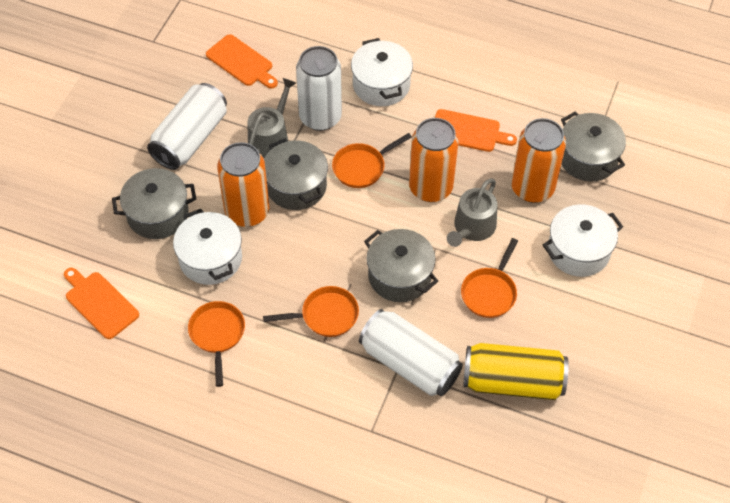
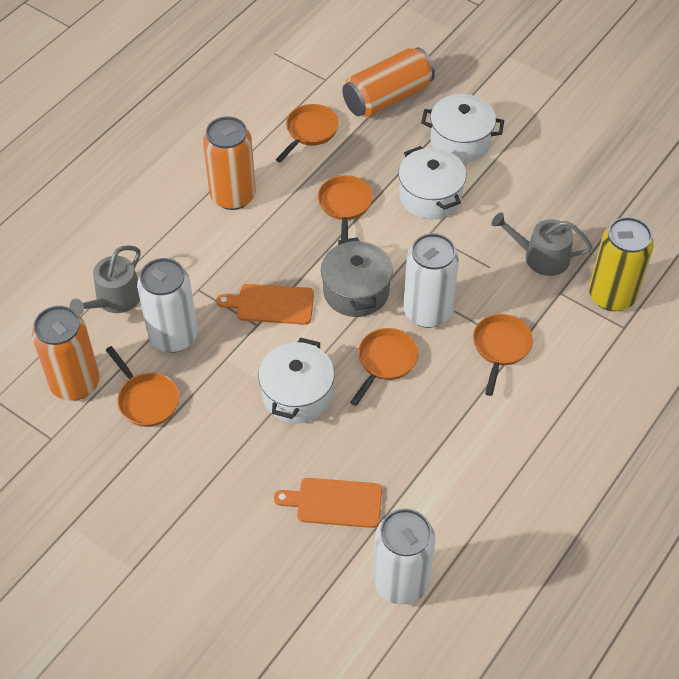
grey pot: 4 -> 1
orange cutting board: 3 -> 2
orange pan: 4 -> 5

